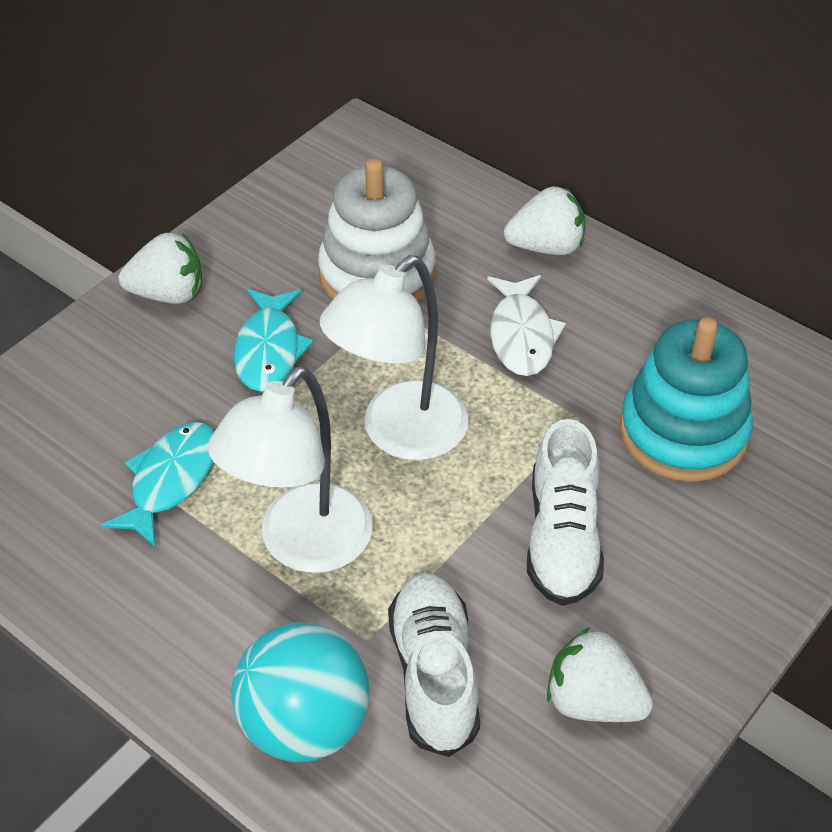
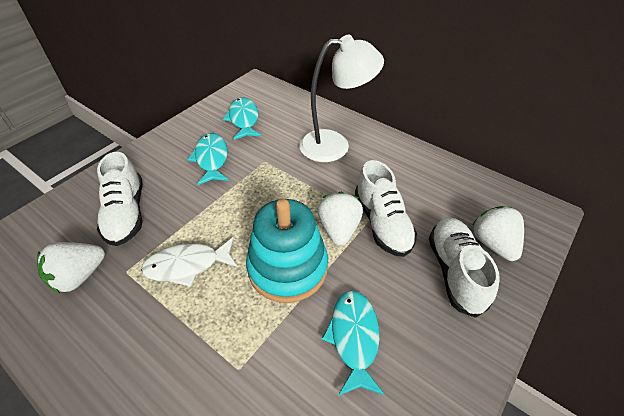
turquoise ball: 1 -> 0
turquoise fish: 2 -> 3
white lamp: 2 -> 1
white shoe: 2 -> 3
white stacking toy: 1 -> 0

